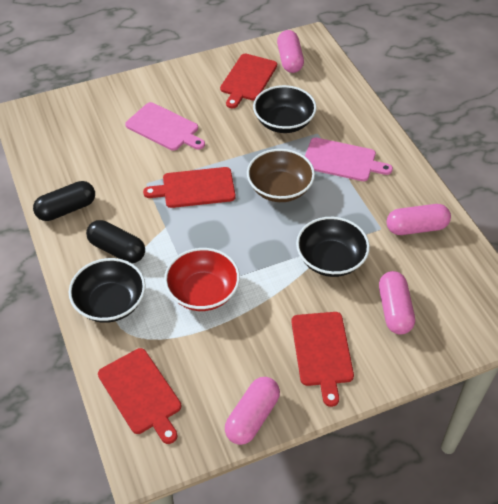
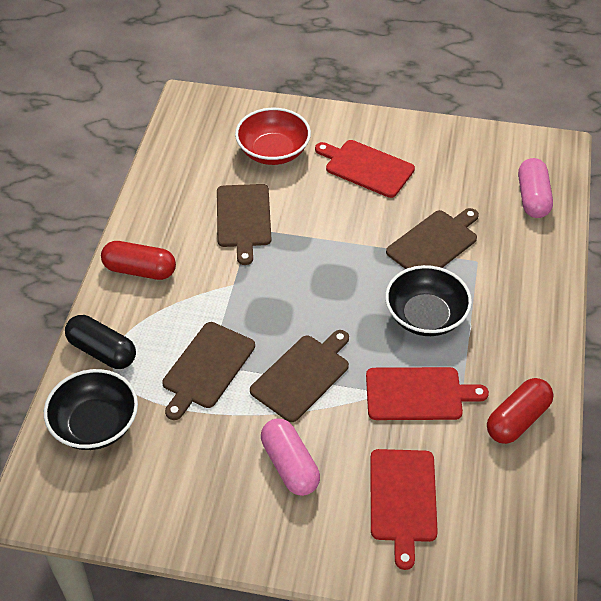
black bowl: 3 -> 2
black capsule: 2 -> 1
brown bowl: 1 -> 0
brown cutting board: 0 -> 4
pink capsule: 4 -> 2
pink cutting board: 2 -> 0
red capsule: 0 -> 2
red cutting board: 4 -> 3

